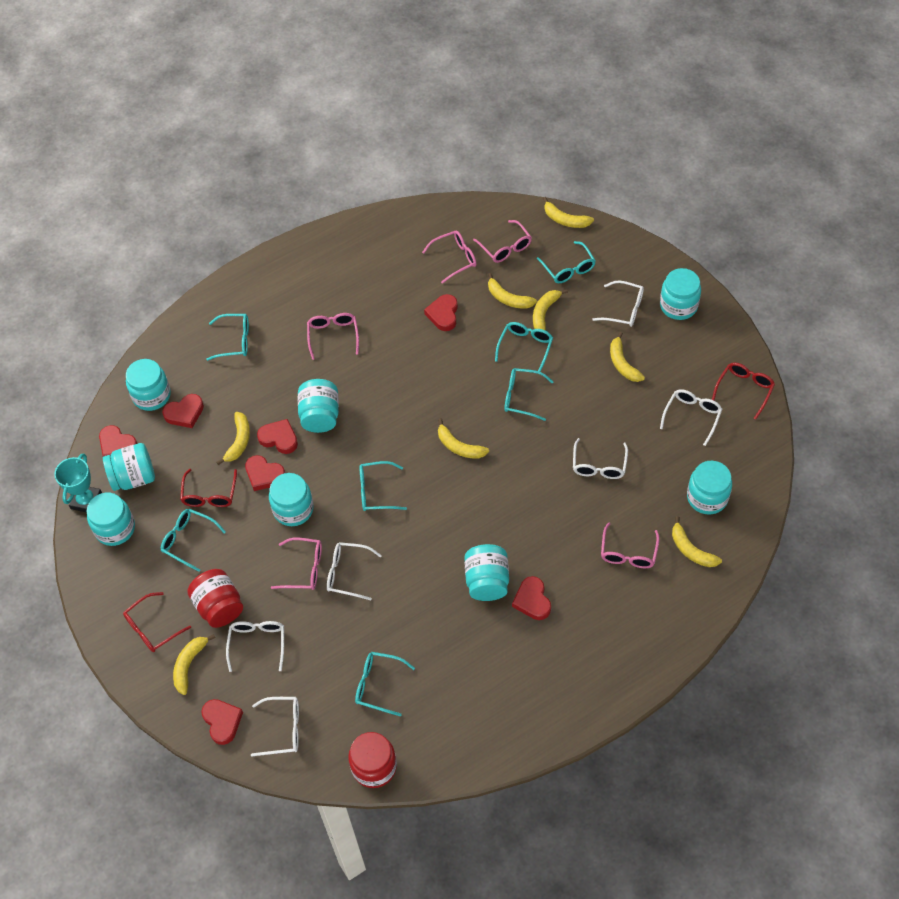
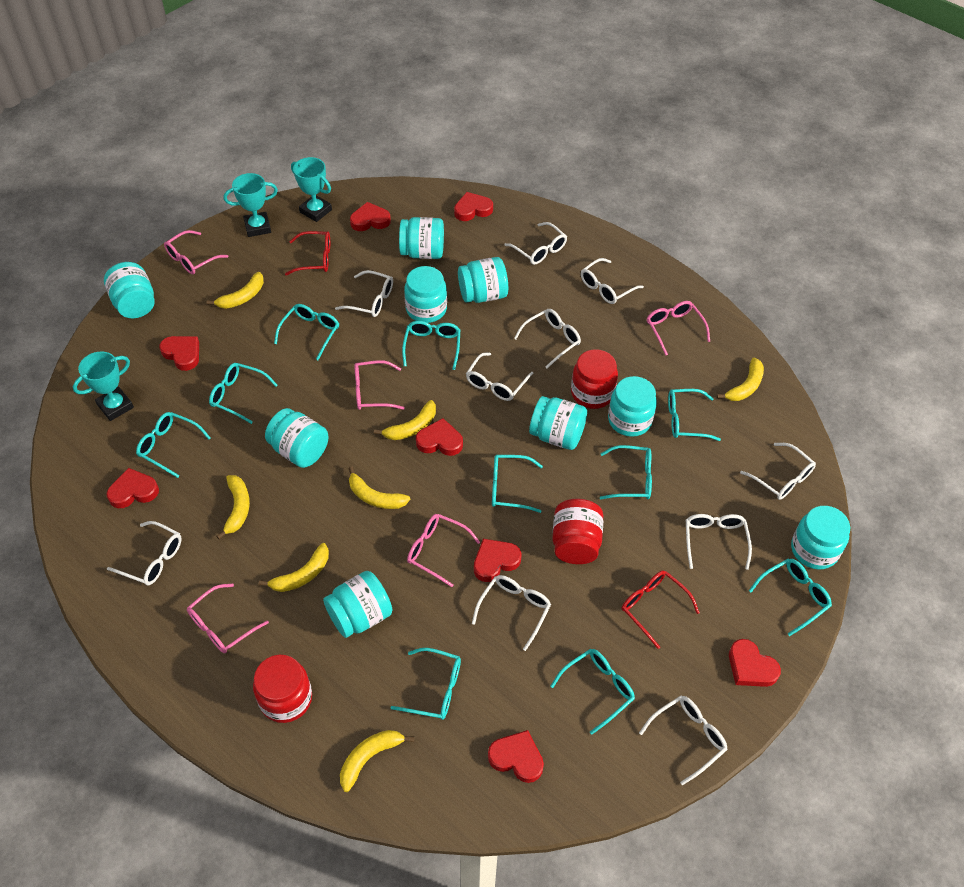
red glasses: 3 -> 2
red heart: 7 -> 8
red jar: 2 -> 3
turquoise glasses: 7 -> 10
turquoise jar: 8 -> 9
turquoise trophy: 1 -> 3
white glasses: 6 -> 10
yellow banana: 8 -> 7

